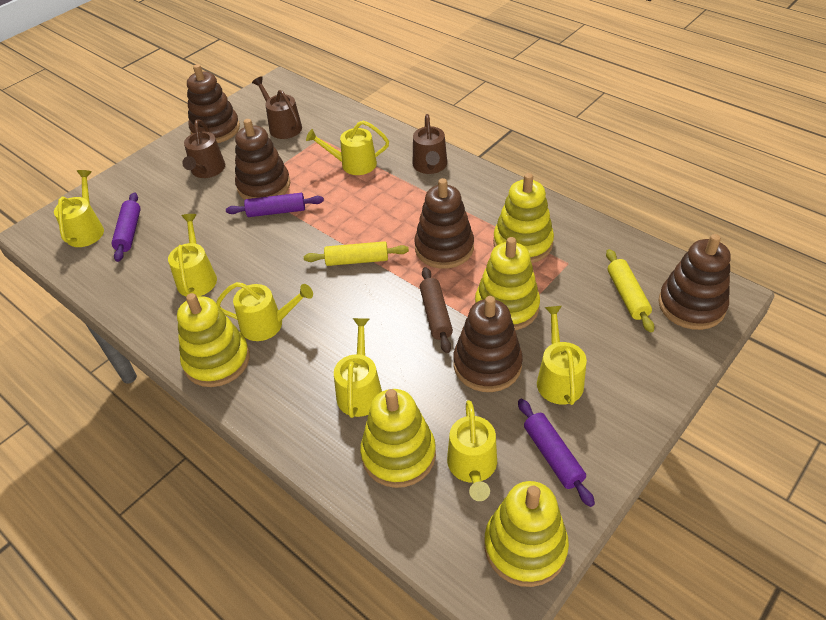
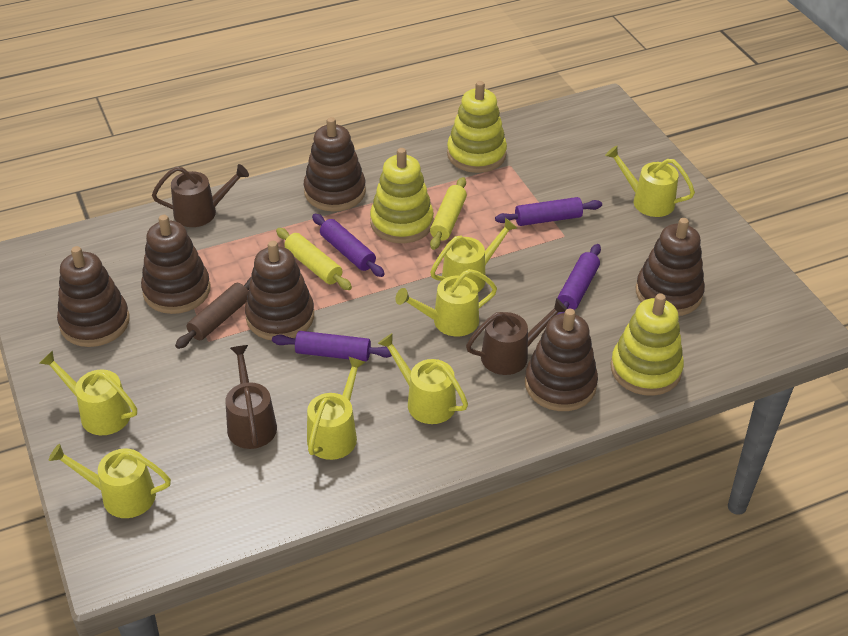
brown stacking toy: 5 -> 6
purple rolling pin: 3 -> 4
yellow stacking toy: 5 -> 3

